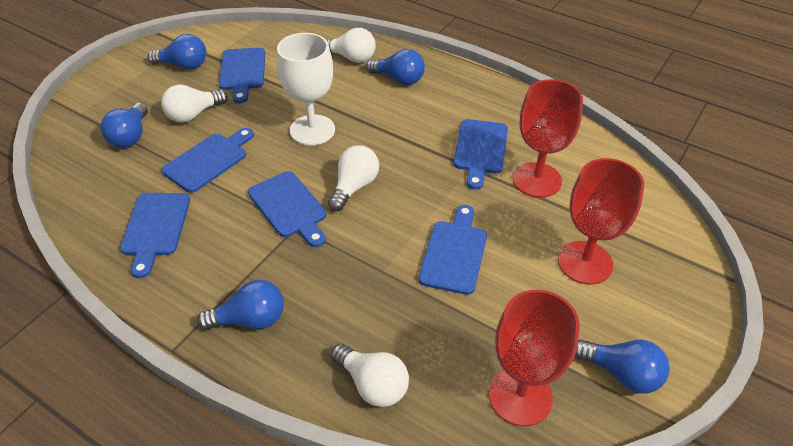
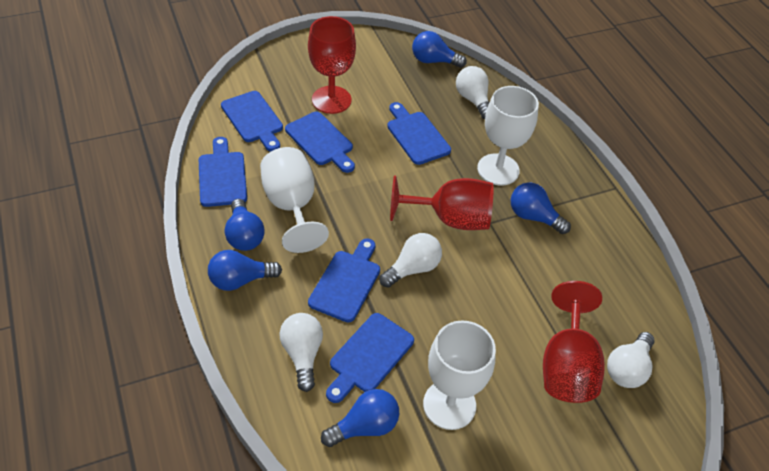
white goblet: 1 -> 3

